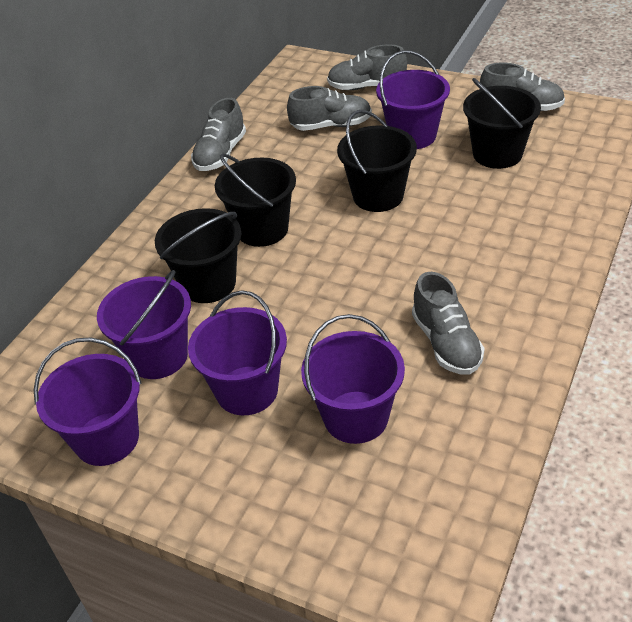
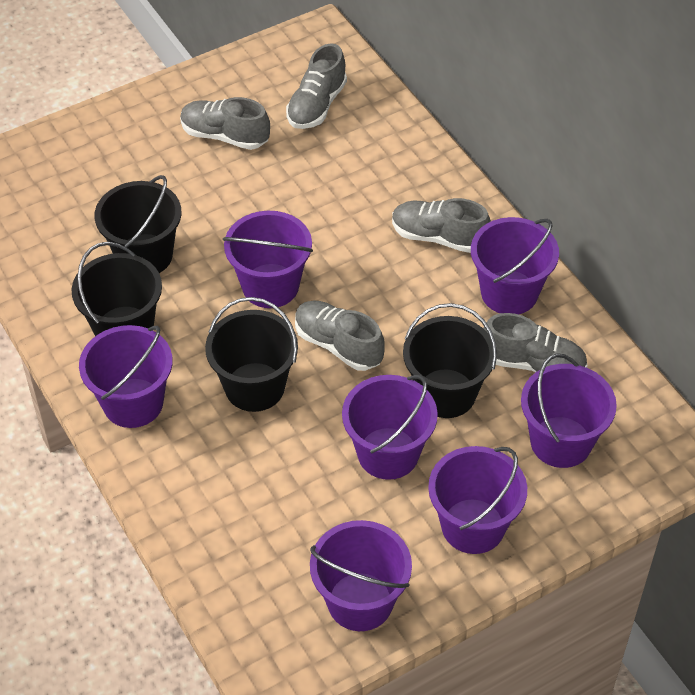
purple bucket: 5 -> 7

